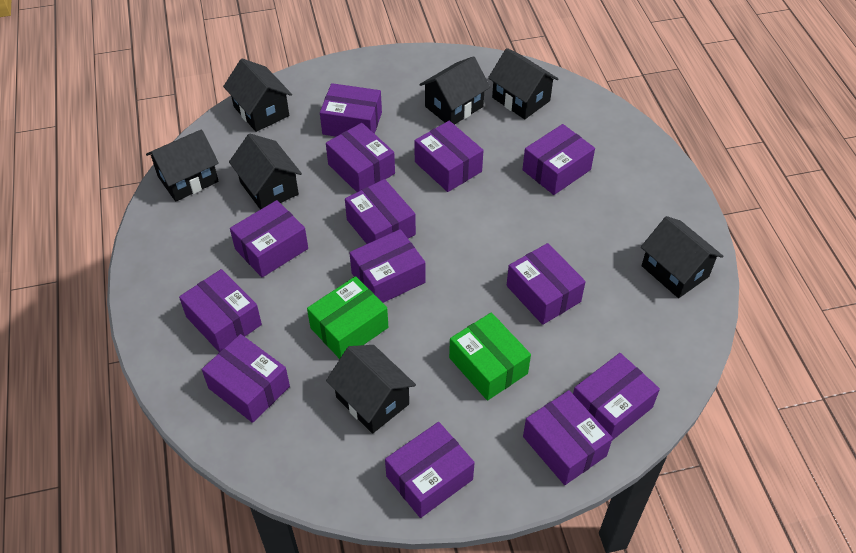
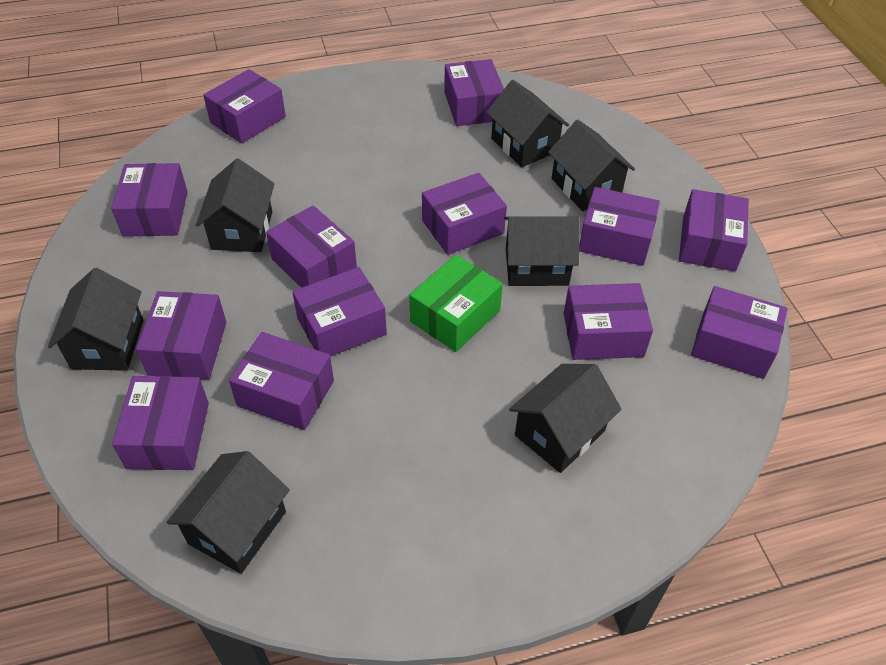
green box: 2 -> 1

